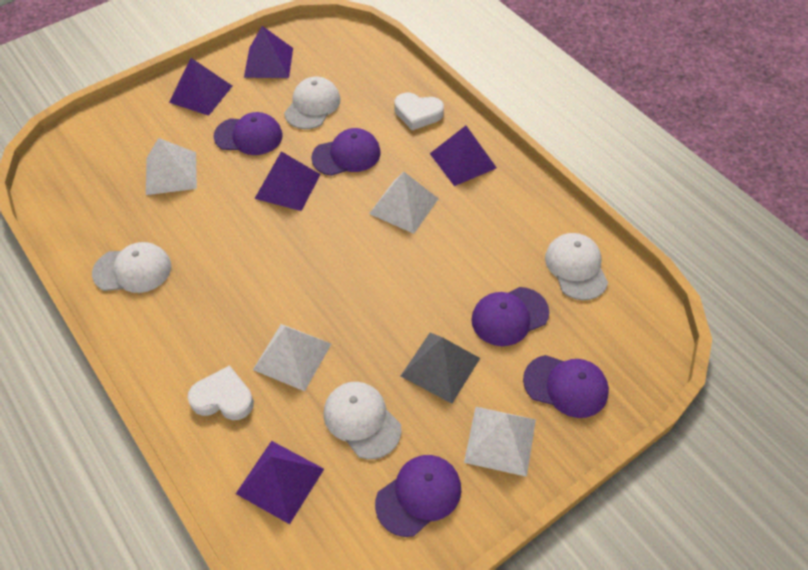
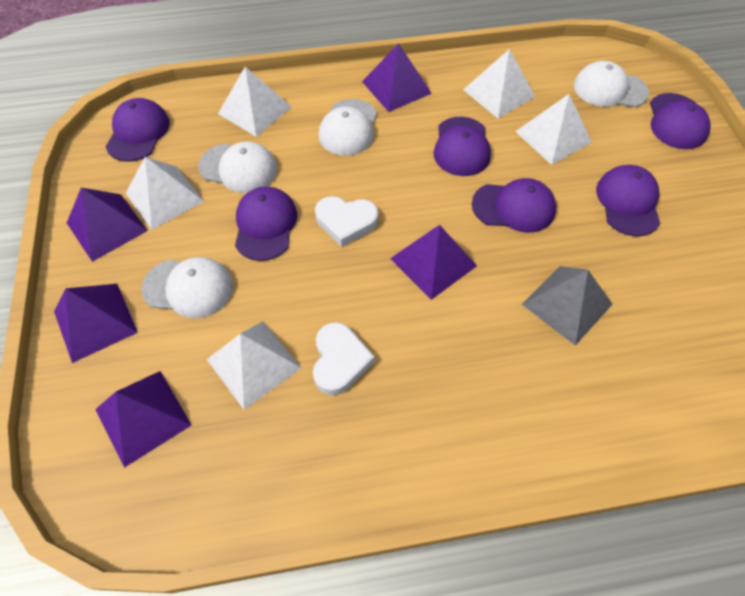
purple cap: 5 -> 6
white pyramid: 4 -> 5

